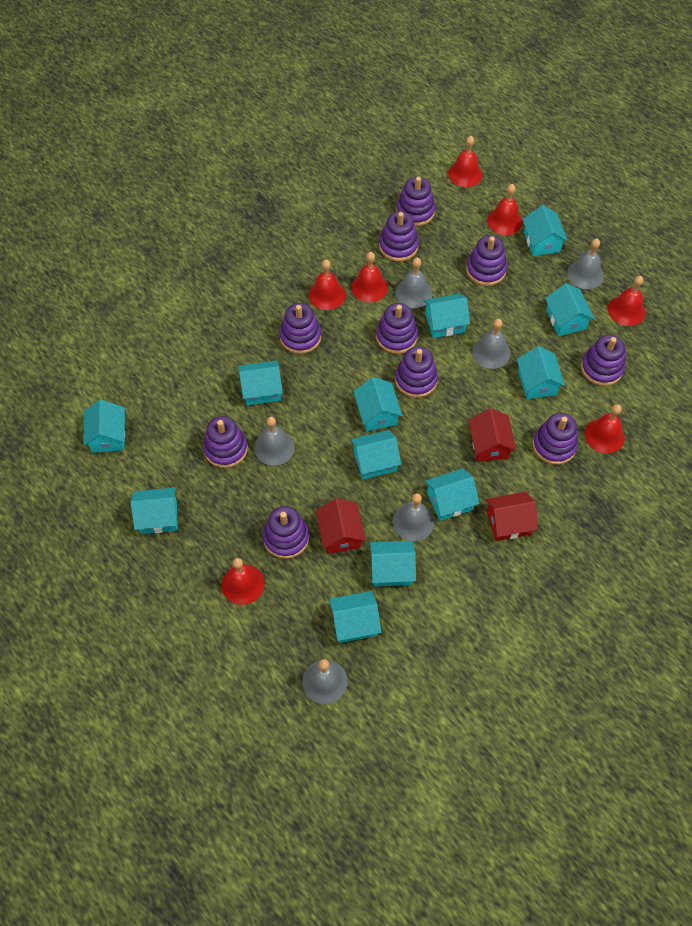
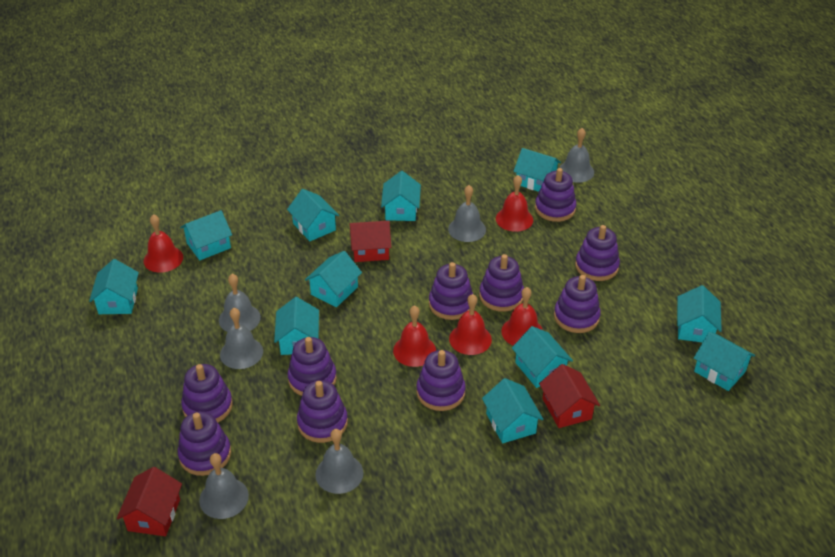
red bell: 7 -> 5
turquoise house: 12 -> 11

